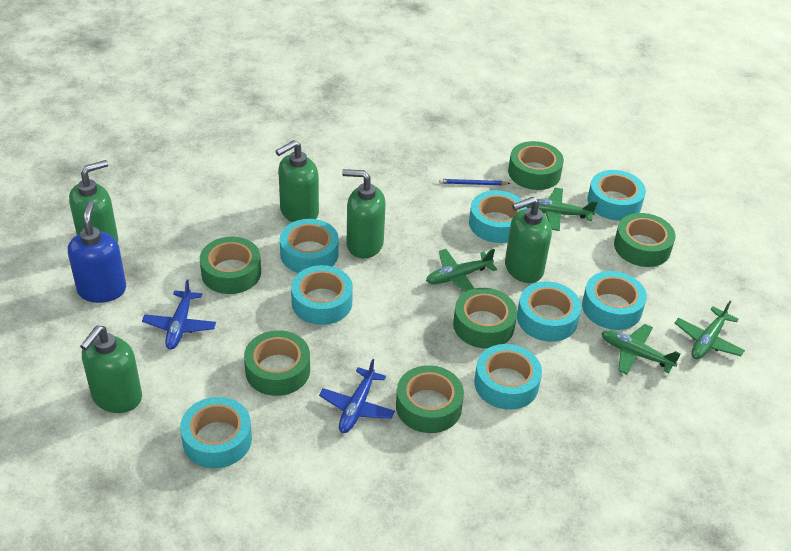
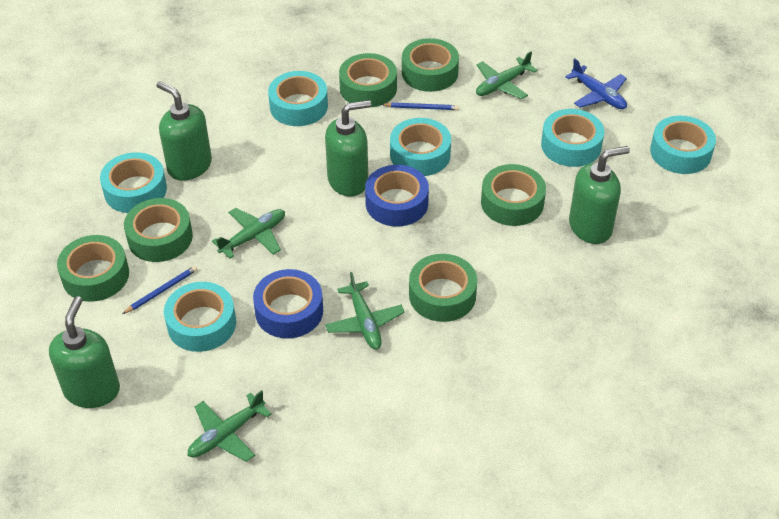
blue pencil: 1 -> 2
blue plane: 2 -> 1
blue soap dispenser: 1 -> 0
blue tape: 0 -> 2
green soap dispenser: 5 -> 4
turquoise tape: 8 -> 6

